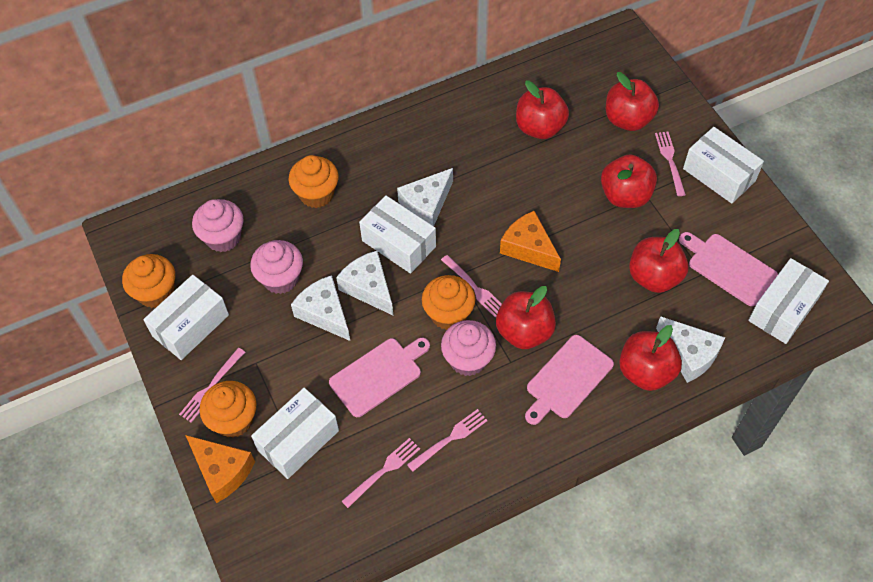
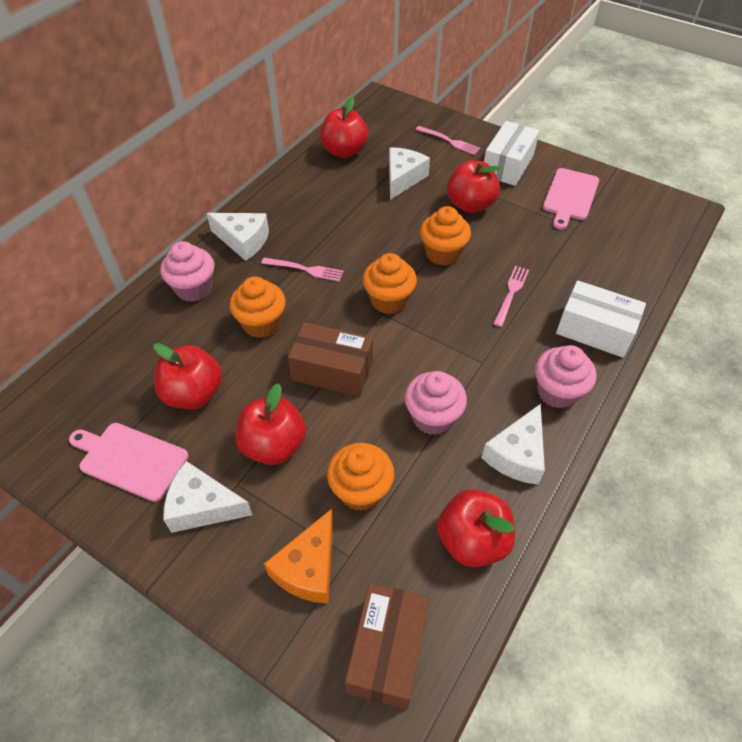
brown box: 0 -> 2
orange cheese: 2 -> 1
pink cutting board: 3 -> 2
pink fork: 5 -> 3
red apple: 6 -> 5
white box: 5 -> 2

